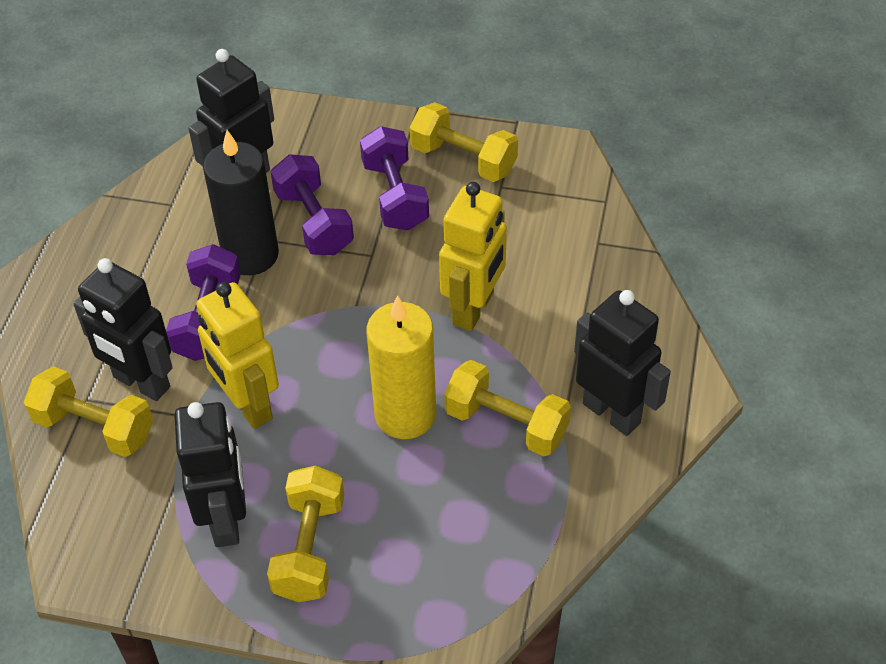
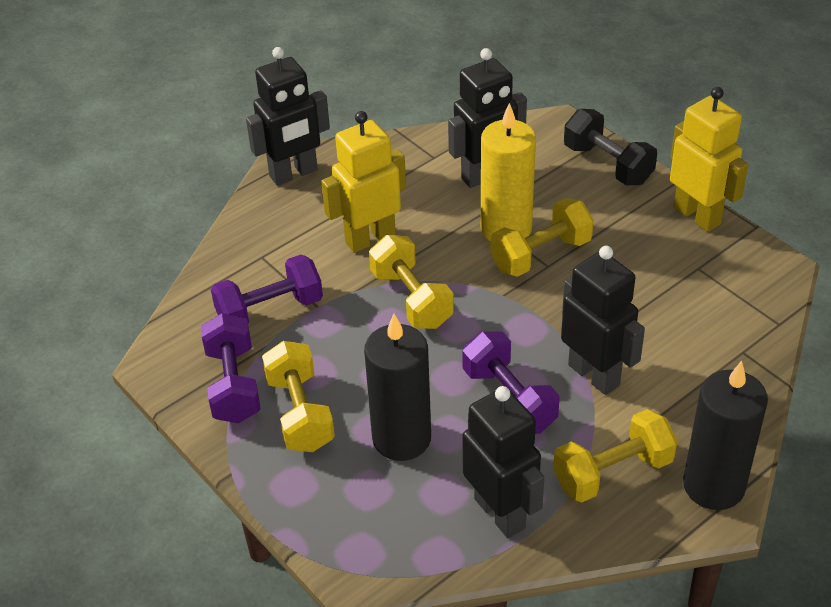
black candle: 1 -> 2
black dumbbell: 0 -> 1

